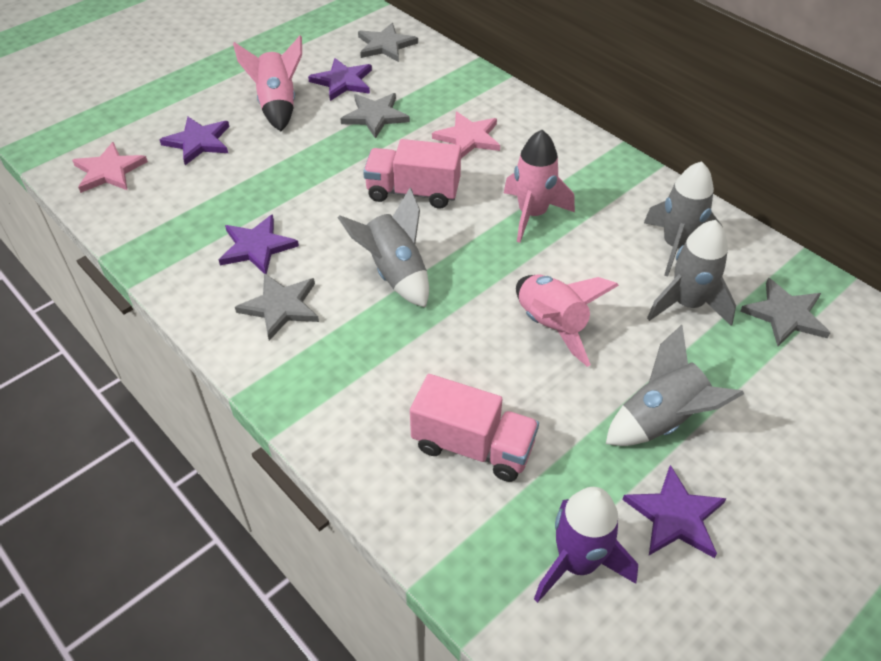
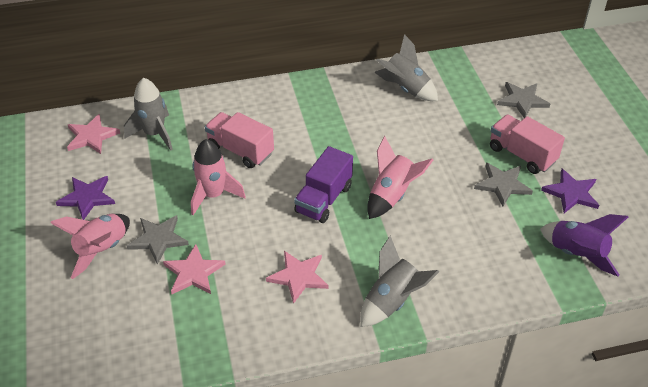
grey rocket: 4 -> 3
grey star: 4 -> 3
pink star: 2 -> 3
purple star: 4 -> 2
purple truck: 0 -> 1

